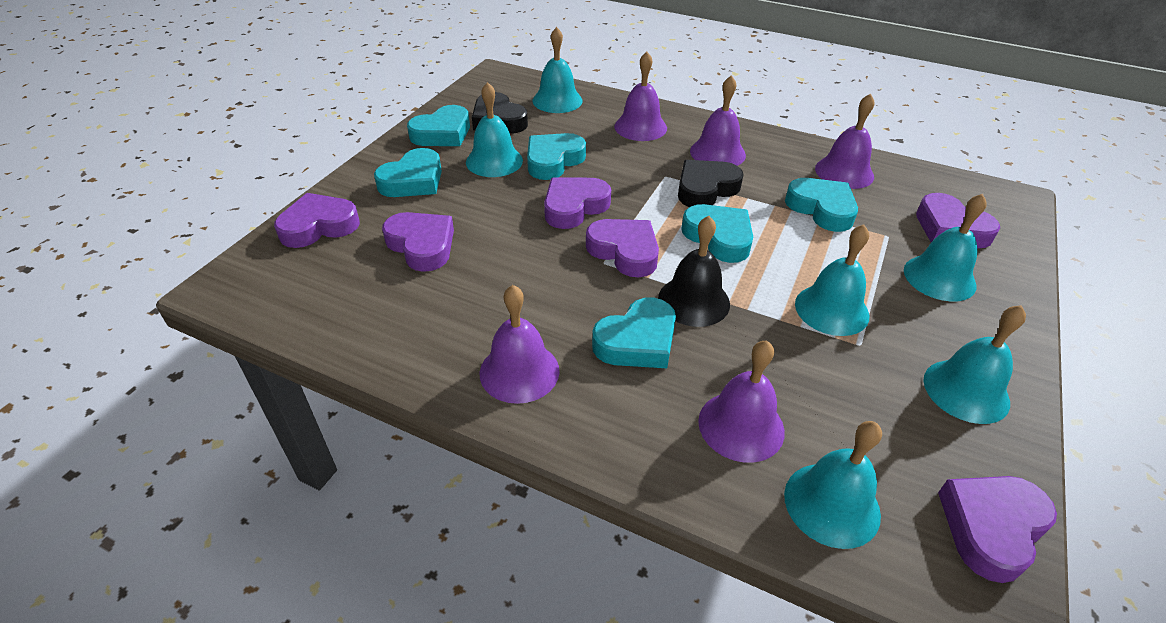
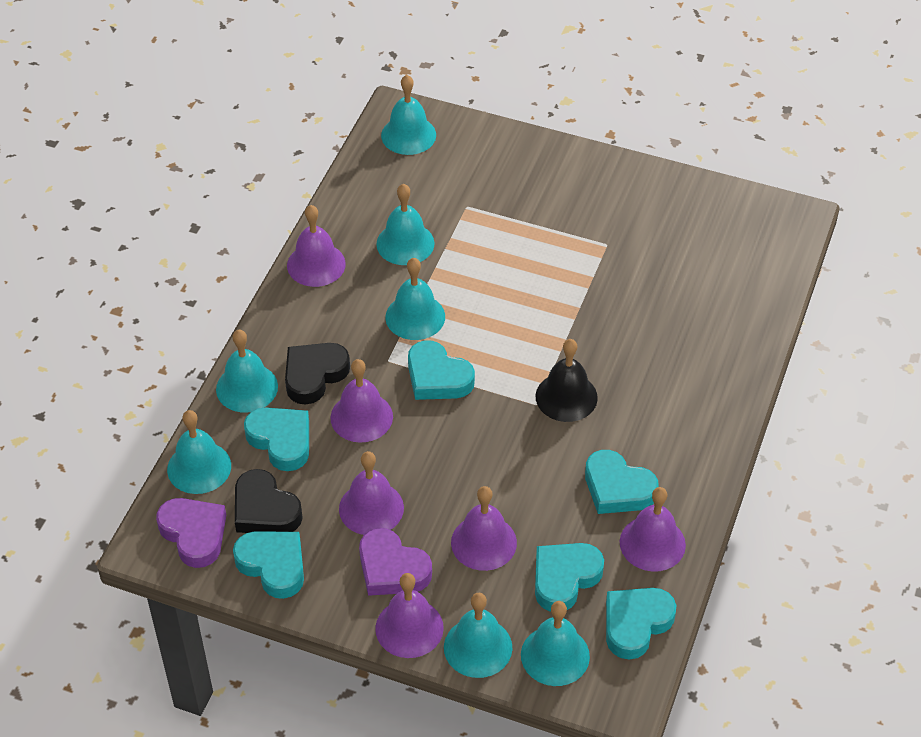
purple bell: 5 -> 6
purple heart: 6 -> 2
turquoise bell: 6 -> 7

